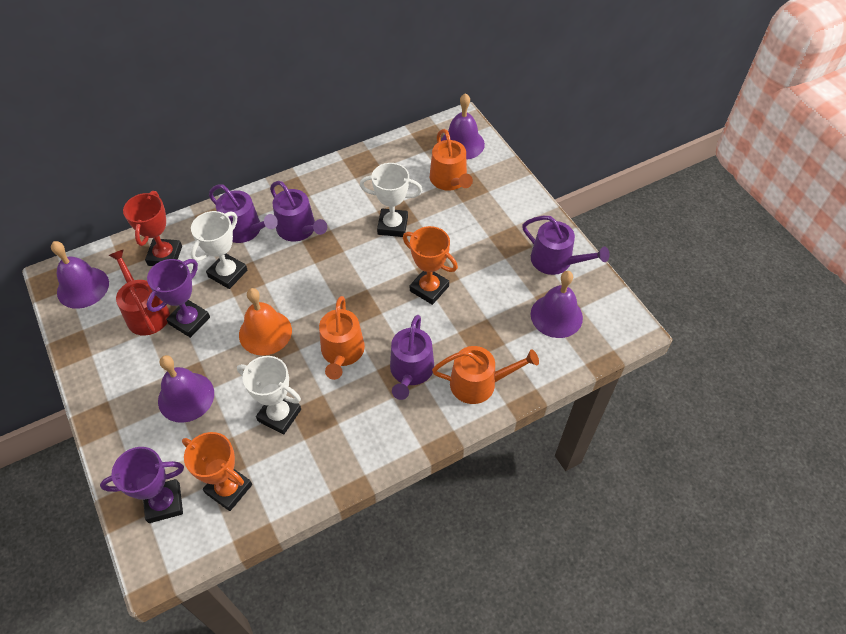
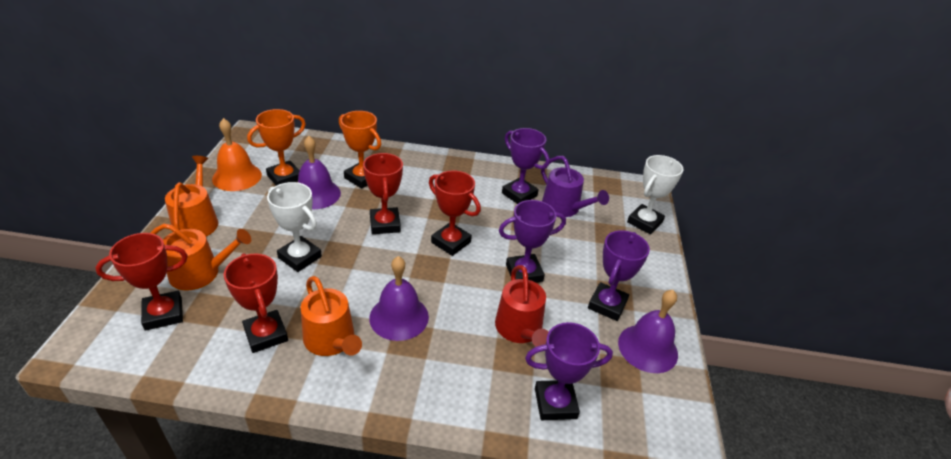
purple bell: 4 -> 3
purple trophy: 2 -> 4
purple watering can: 4 -> 1
red trophy: 1 -> 4
white trophy: 3 -> 2

